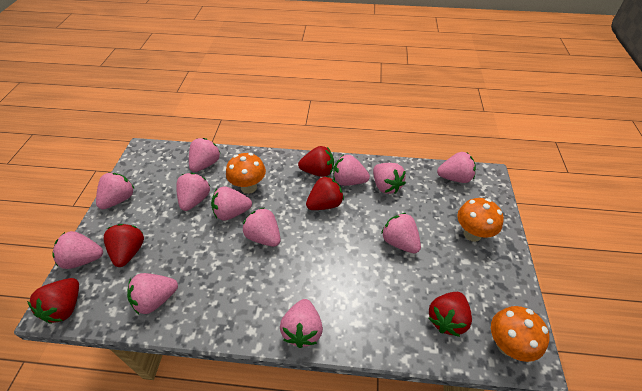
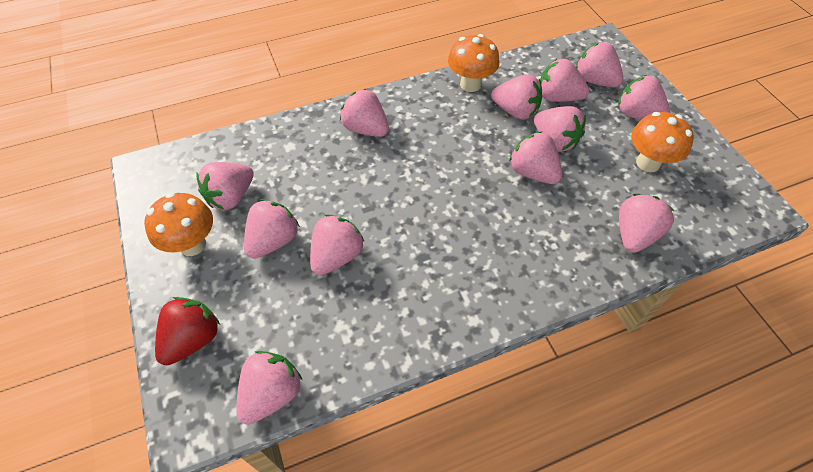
red strawberry: 5 -> 1

